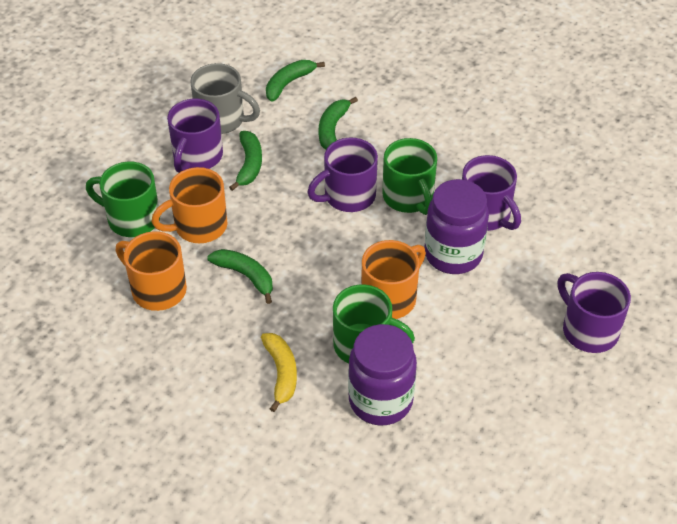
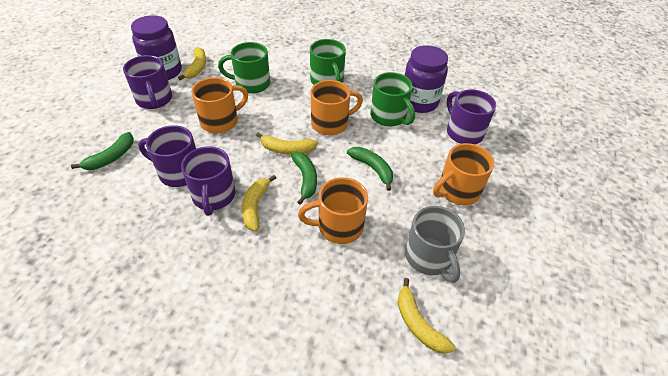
green banana: 4 -> 3
orange mug: 3 -> 4
yellow banana: 1 -> 4

